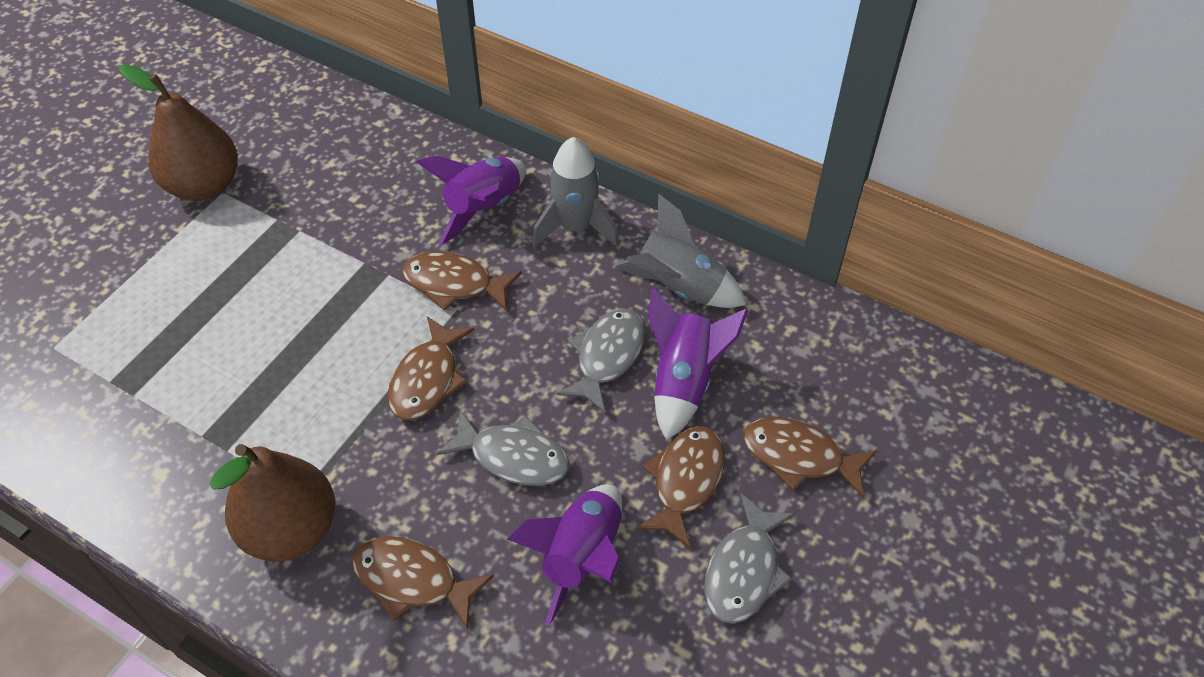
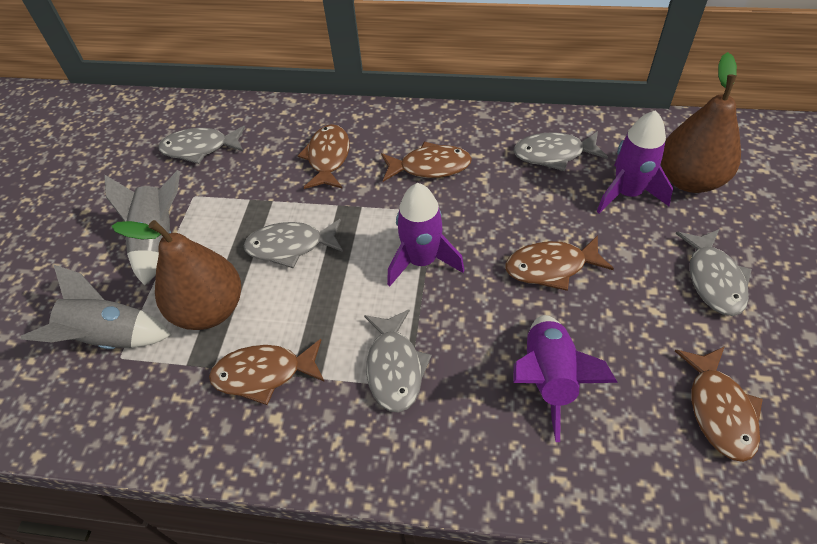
grey fish: 3 -> 5

